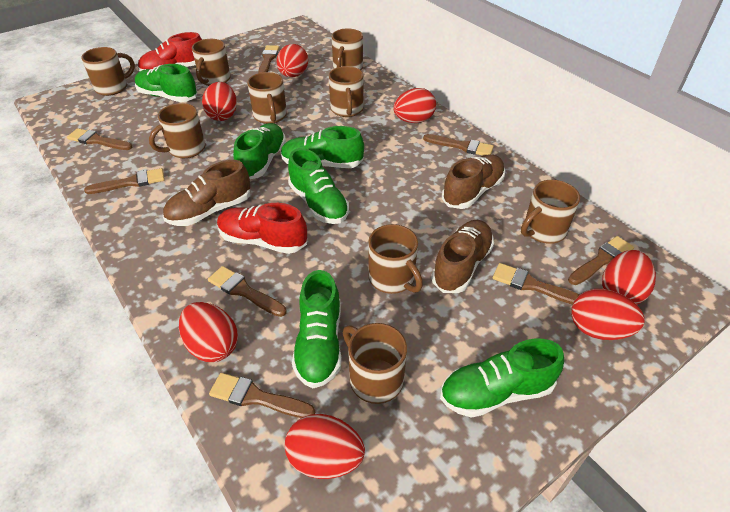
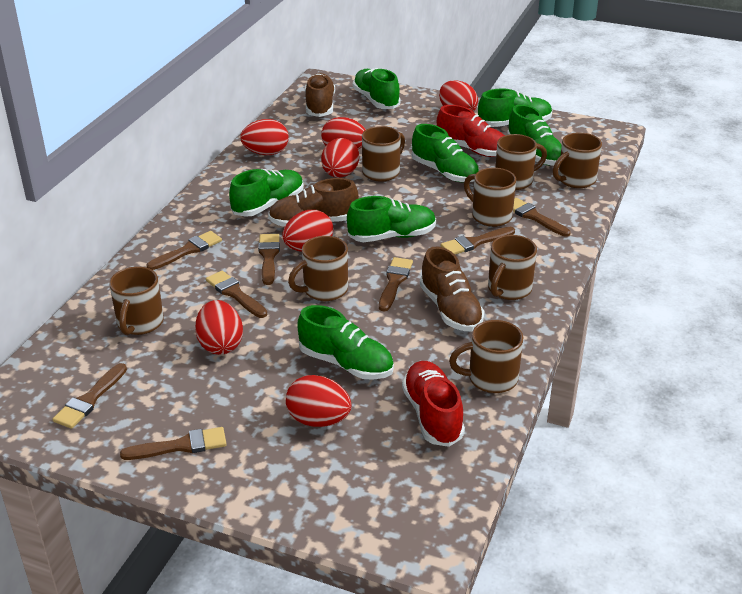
brown mug: 9 -> 8
green shoe: 6 -> 7

